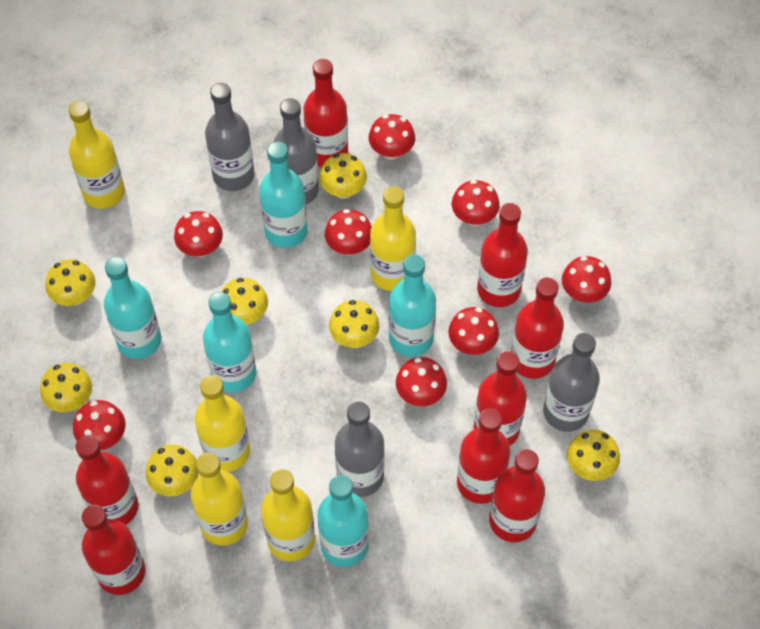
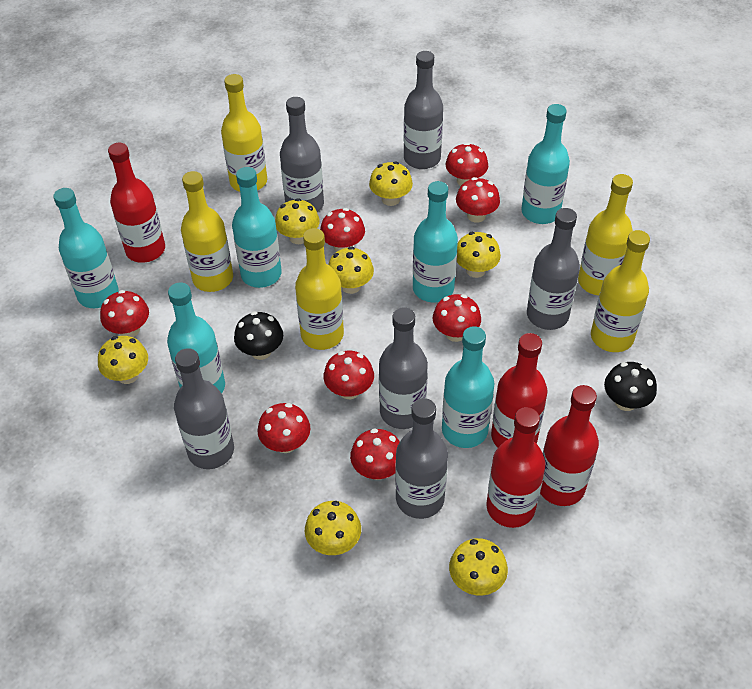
black mushroom: 0 -> 2
grey bottle: 4 -> 6
red bottle: 8 -> 4
turquoise bottle: 5 -> 6

